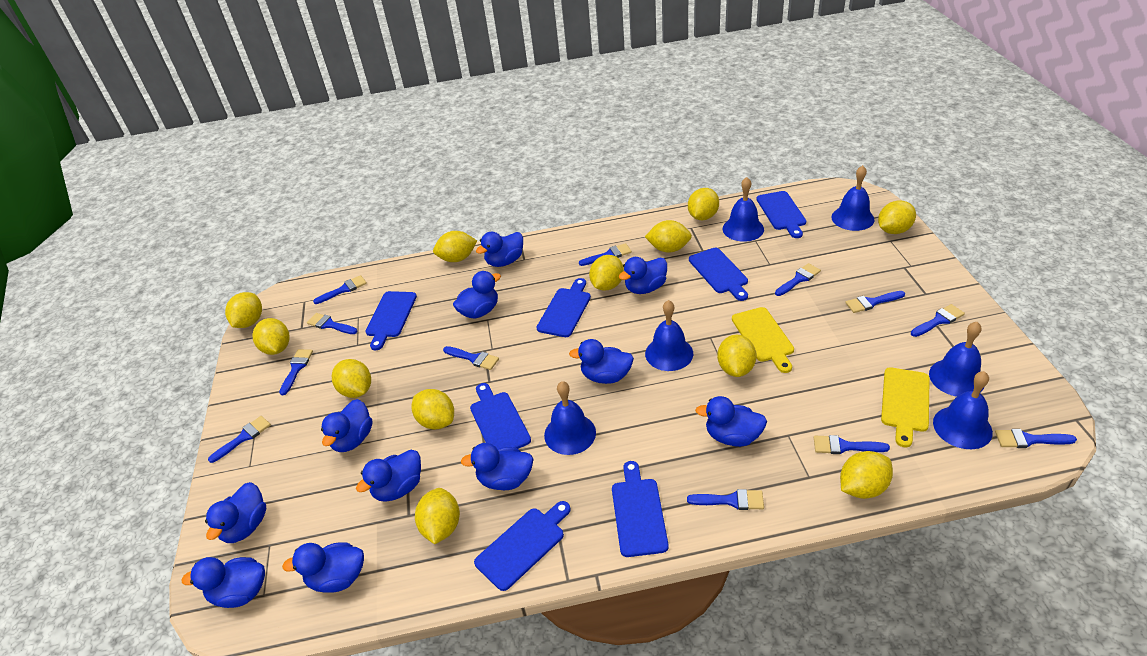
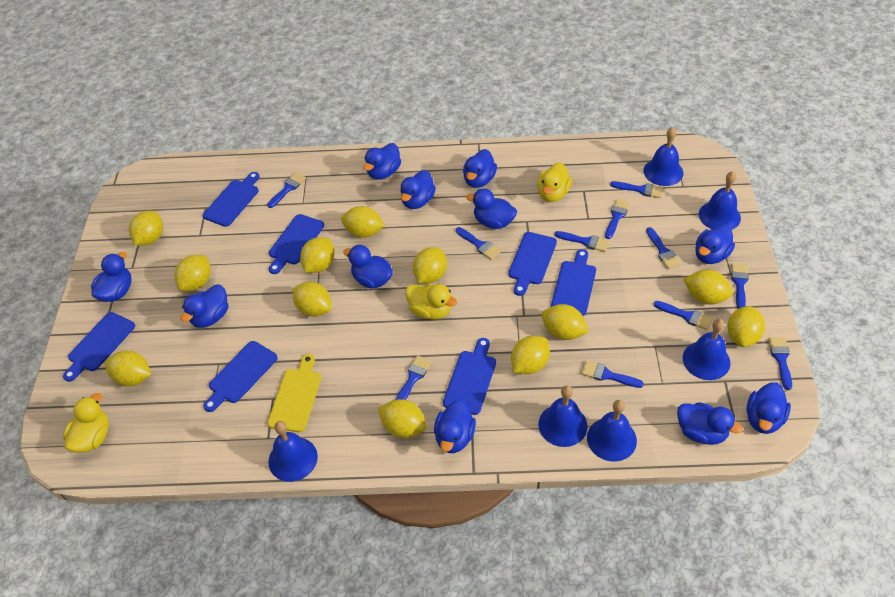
blue brush: 12 -> 11
yellow cutting board: 2 -> 1
yellow duck: 0 -> 3

